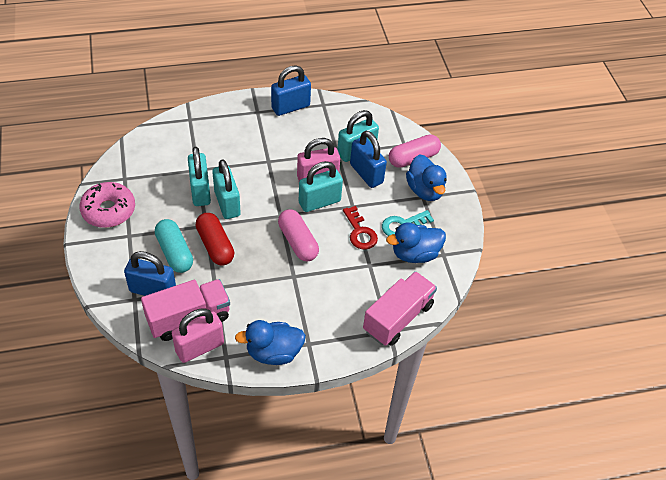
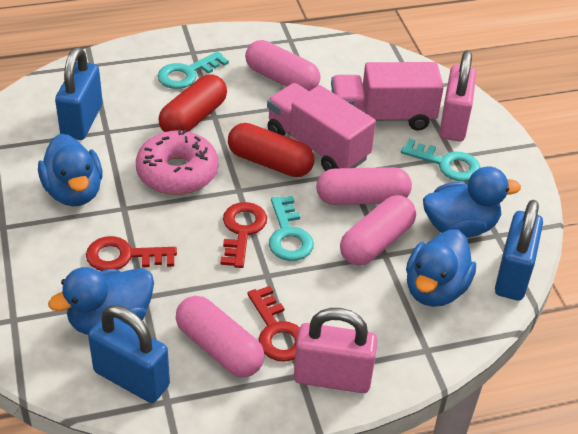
blue duck: 3 -> 4
pink capsule: 2 -> 4
red capsule: 1 -> 2
red key: 1 -> 3
turquoise capsule: 1 -> 0
turquoise key: 1 -> 3
turquoise padlock: 4 -> 0

